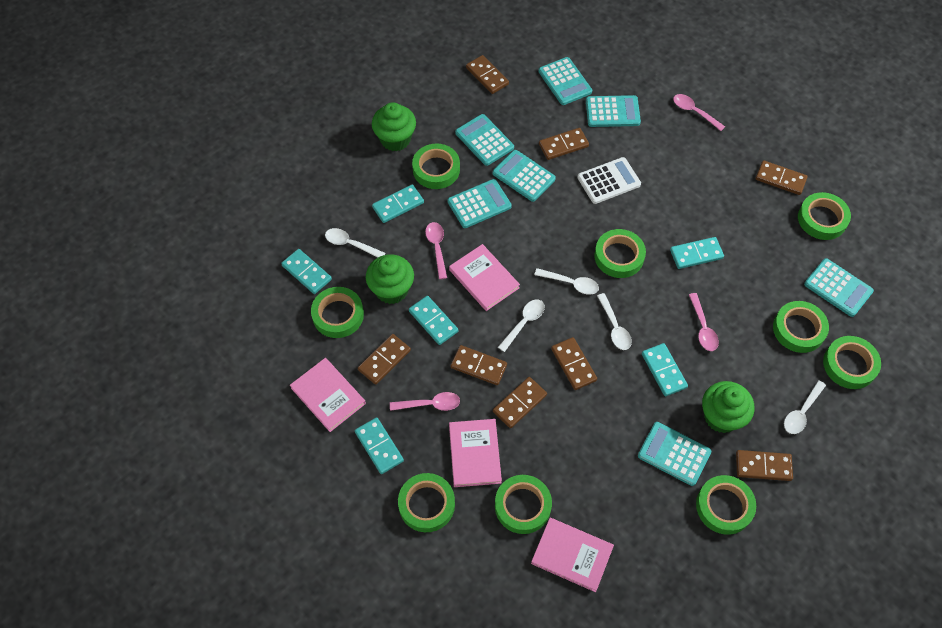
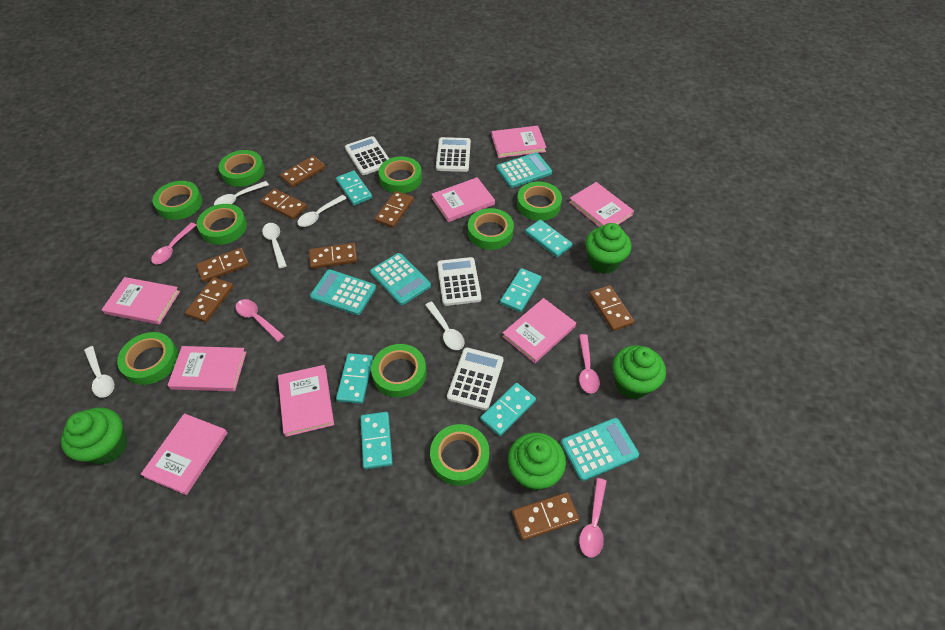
green cupcake: 3 -> 4
pink book: 4 -> 8
turquoise calculator: 7 -> 4
white calculator: 1 -> 4

